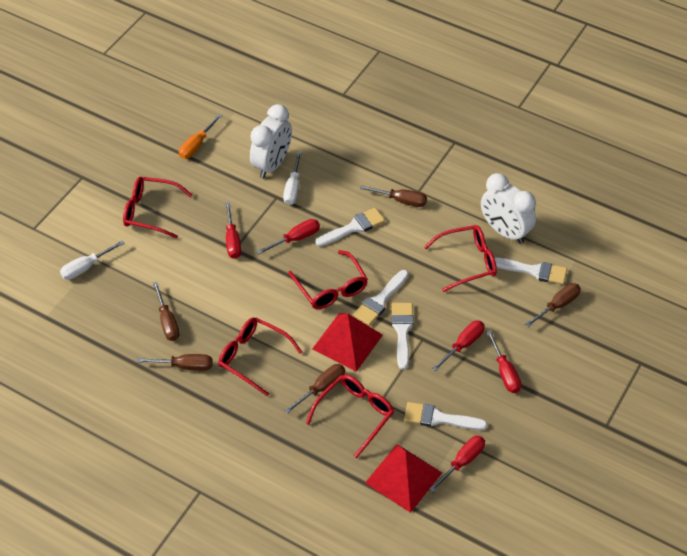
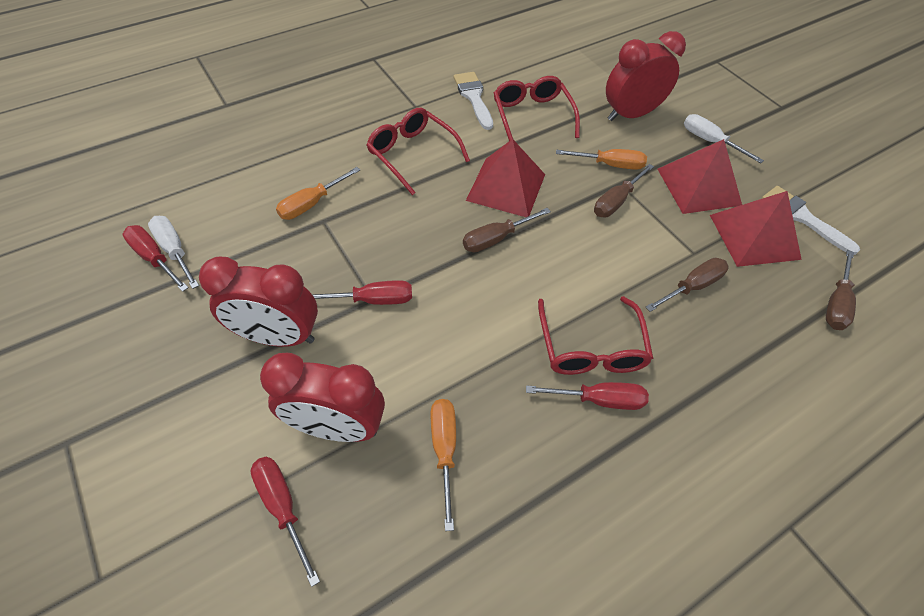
brown screwdriver: 5 -> 4
orange screwdriver: 1 -> 3
red clock: 0 -> 3
red glasses: 5 -> 3
red pyramid: 2 -> 3
red screwdriver: 5 -> 4
white brush: 5 -> 2
white clock: 2 -> 0

